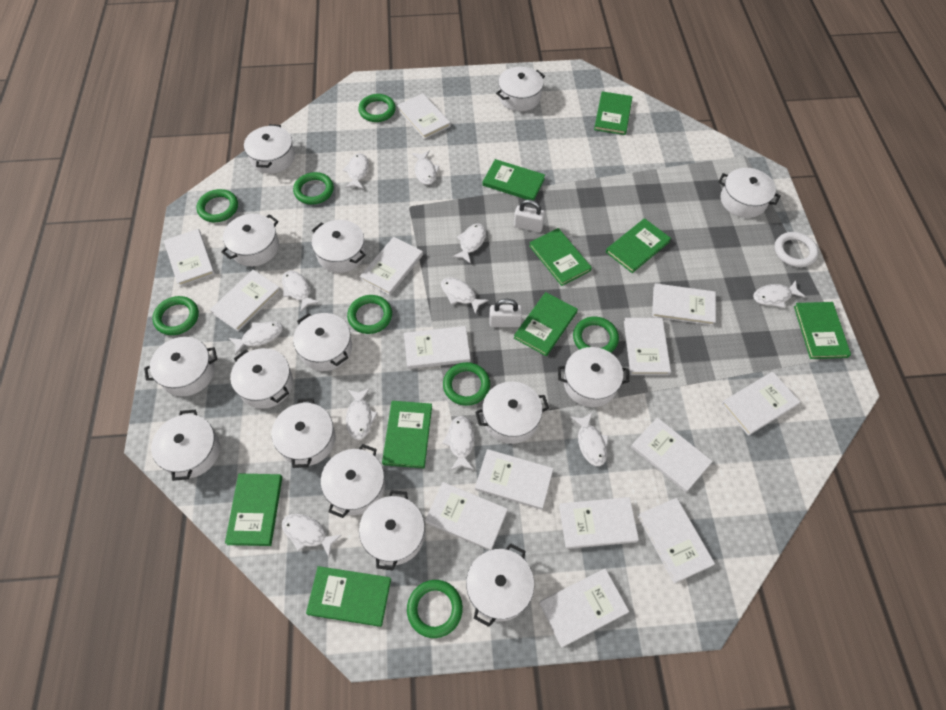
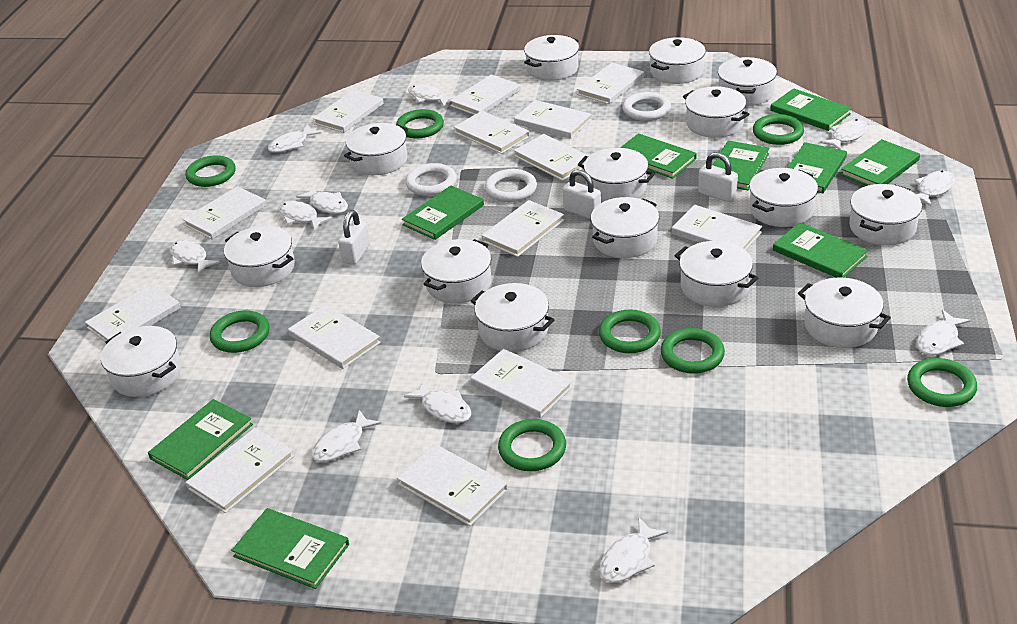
white padlock: 2 -> 3
white ring: 1 -> 3

